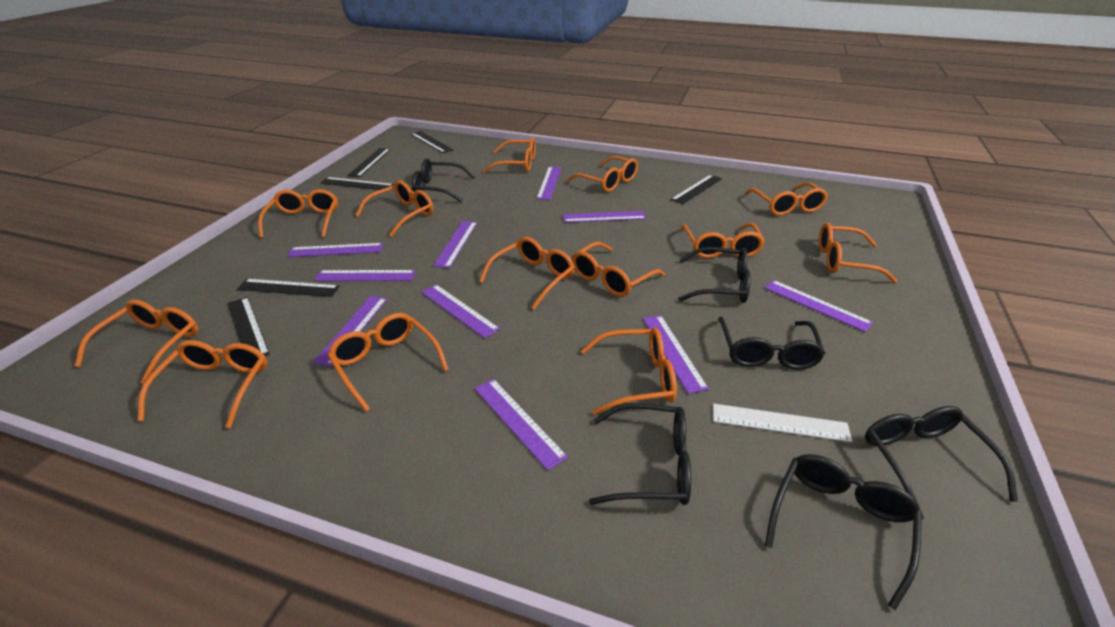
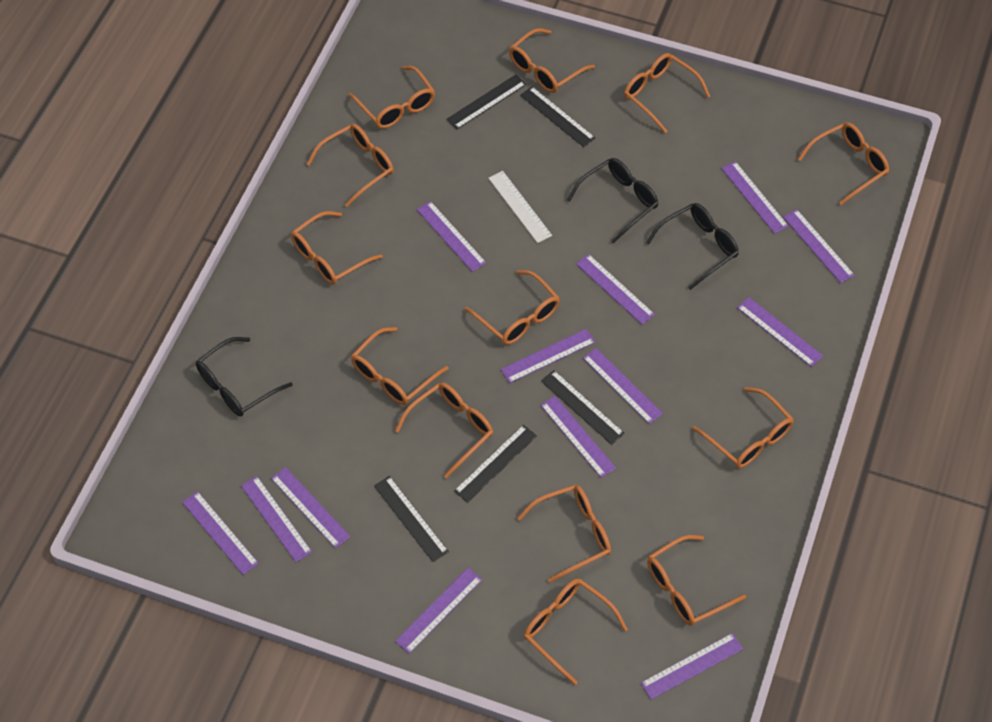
black glasses: 6 -> 3
black ruler: 6 -> 5
purple ruler: 10 -> 13

